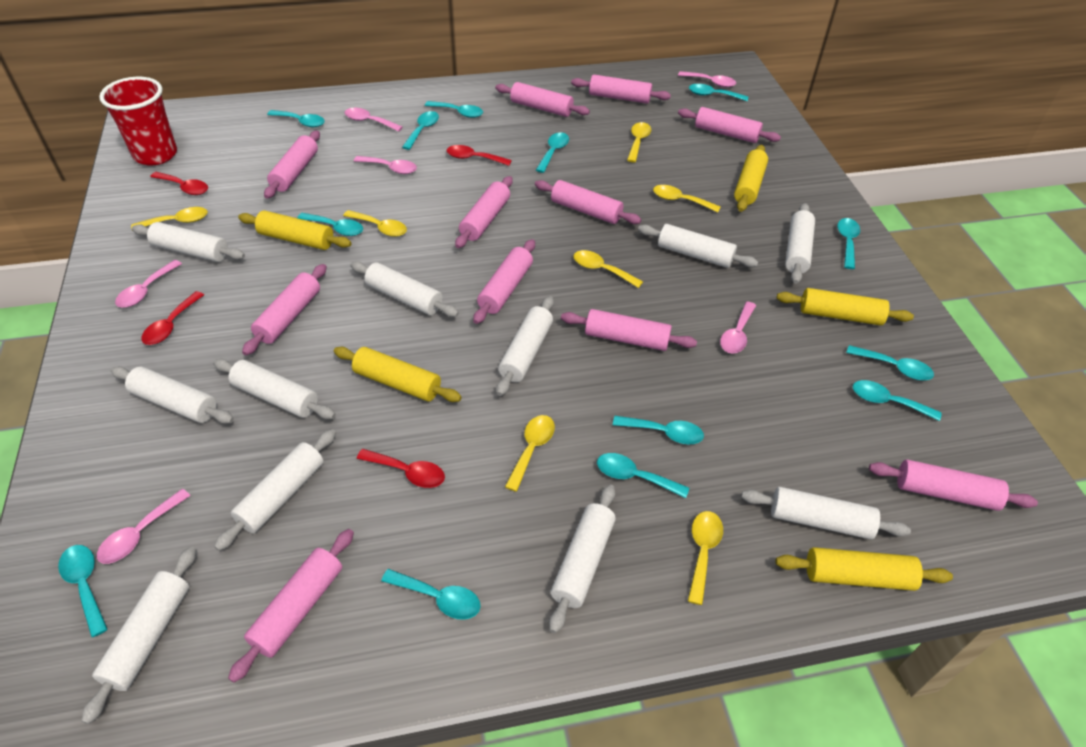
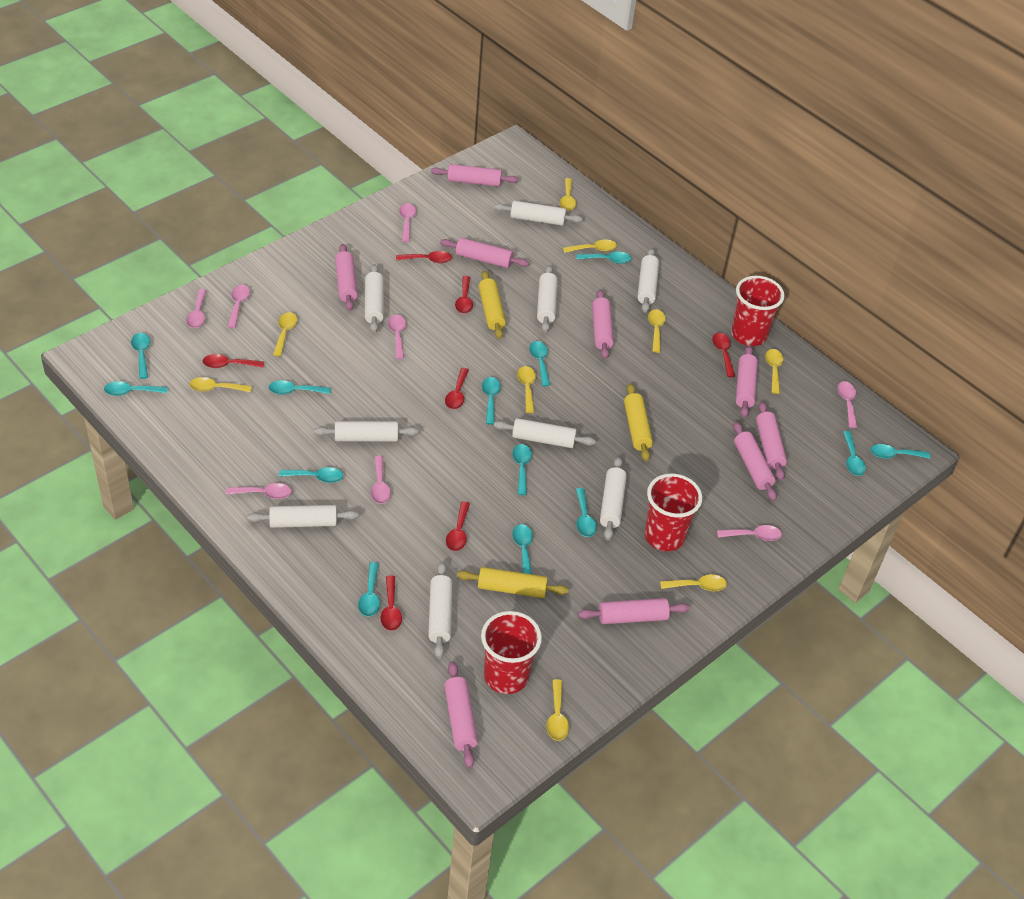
pink rolling pin: 11 -> 9
pink spoon: 6 -> 8
red cup: 1 -> 3
red spoon: 4 -> 7
white rolling pin: 11 -> 9
yellow rolling pin: 5 -> 3
yellow spoon: 7 -> 9

